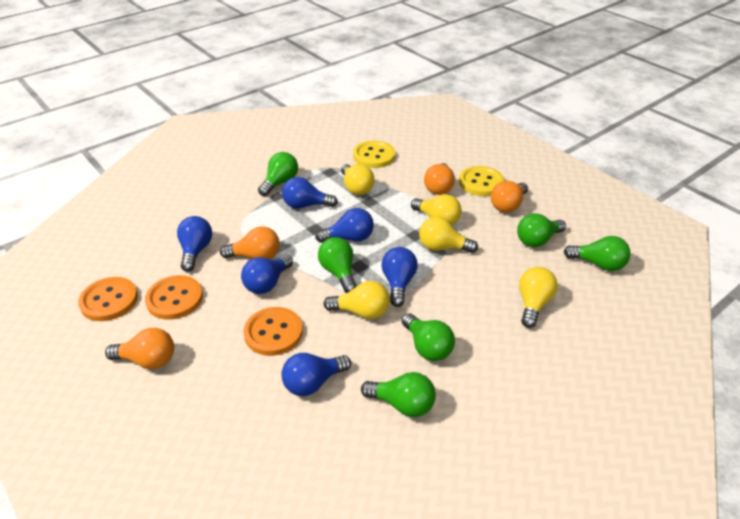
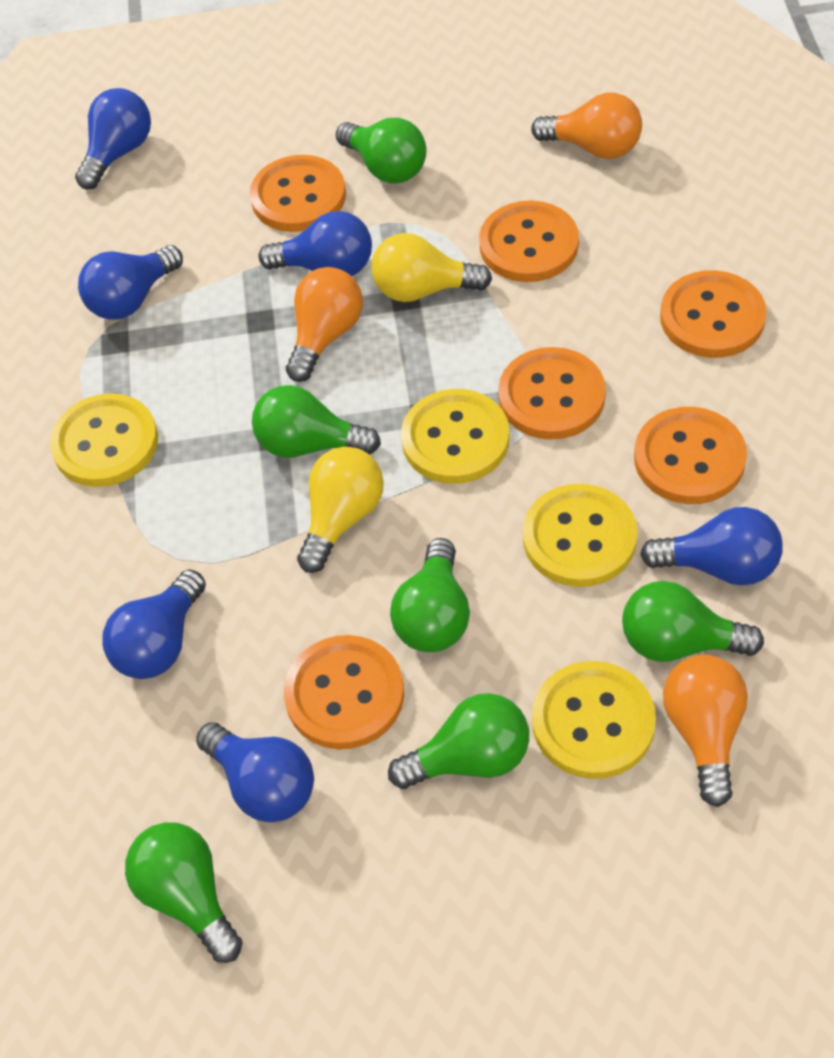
orange button: 3 -> 6
orange light bulb: 4 -> 3
yellow button: 2 -> 4
yellow light bulb: 5 -> 2

